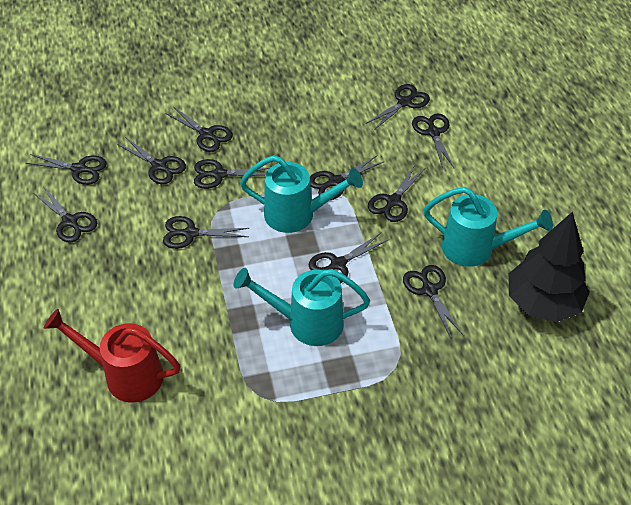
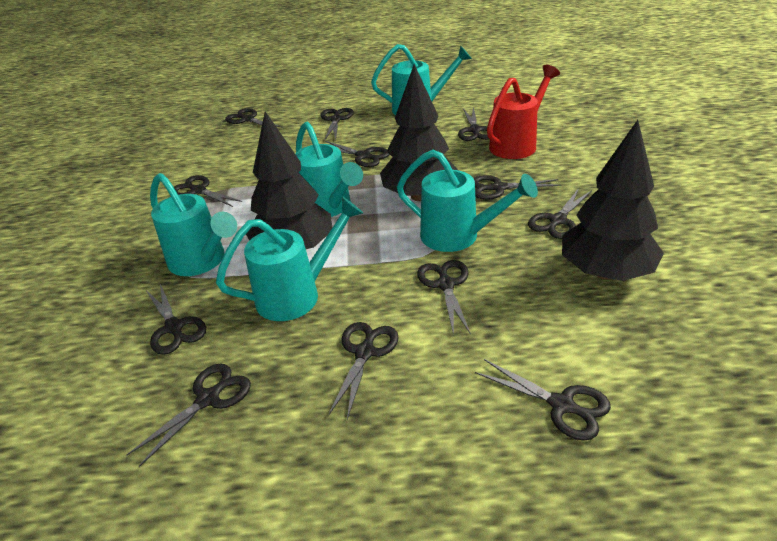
black tree: 1 -> 3
turquoise watering can: 3 -> 5

